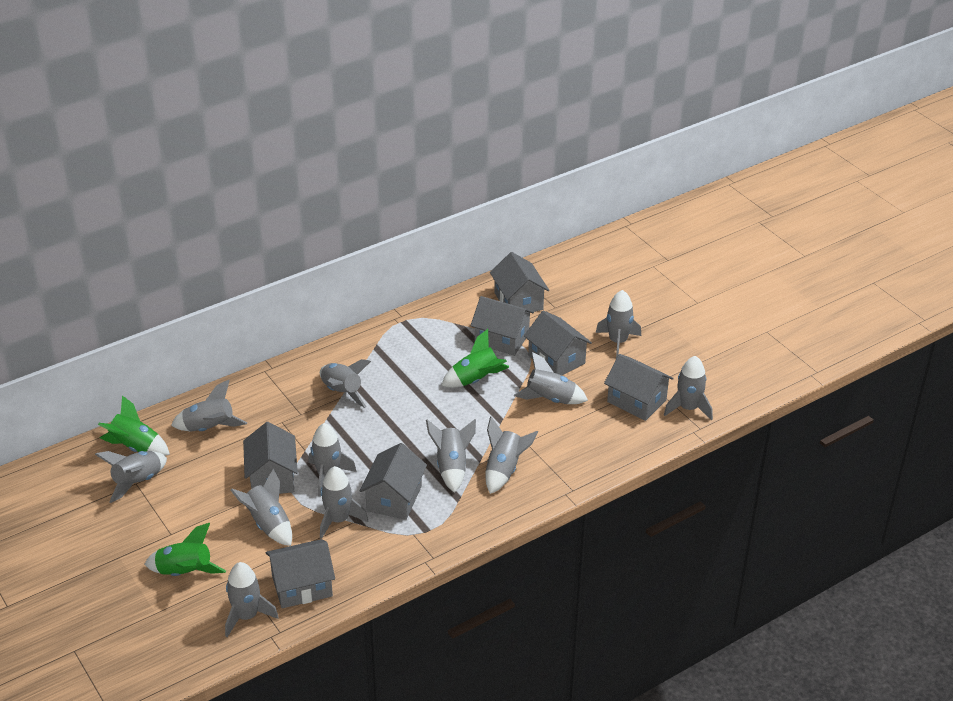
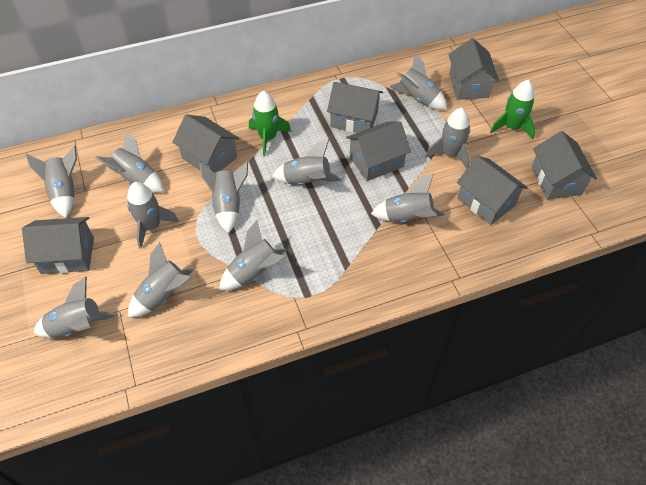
green rocket: 3 -> 2
grey rocket: 12 -> 11

